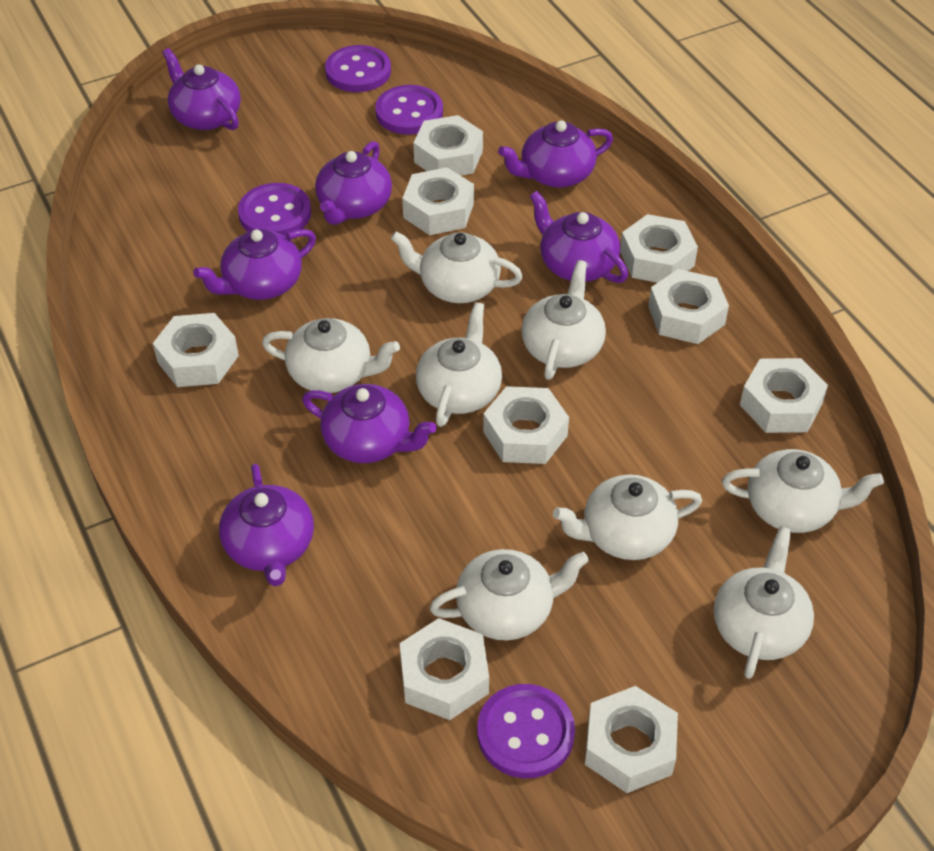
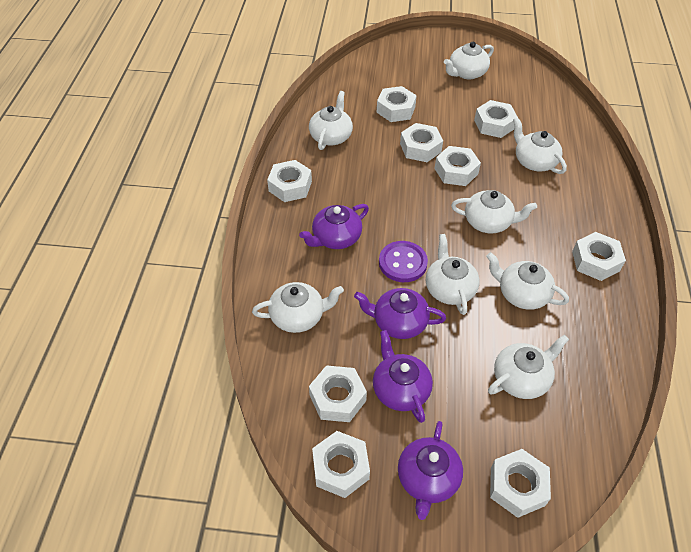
purple button: 4 -> 1
purple teapot: 7 -> 4

